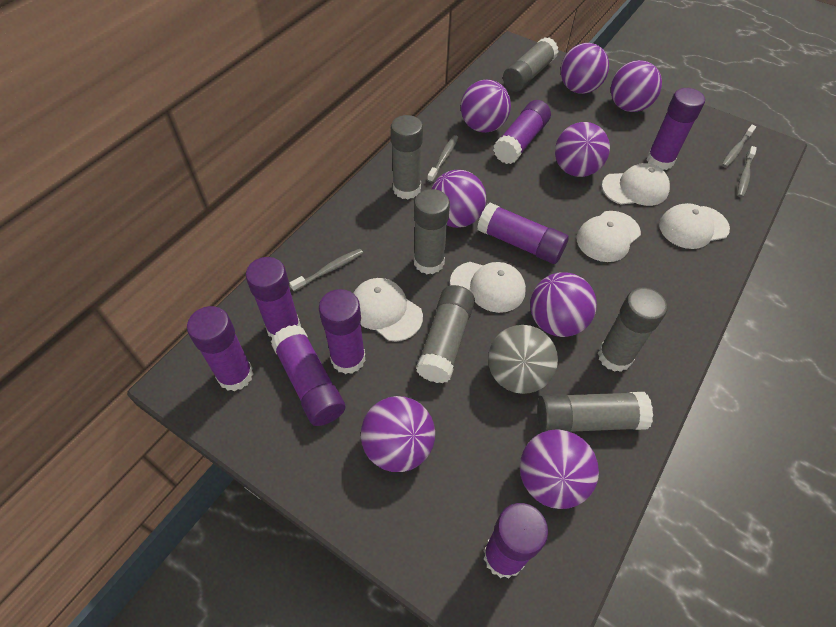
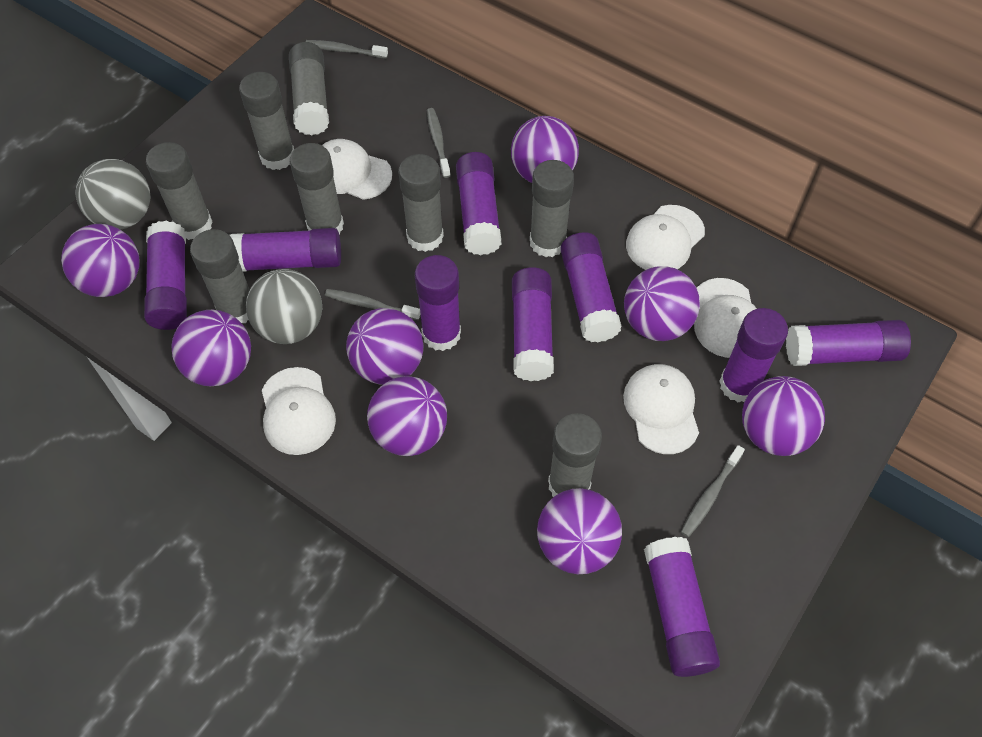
grey ball: 1 -> 2
grey glue stick: 6 -> 8
purple glue stick: 8 -> 9

